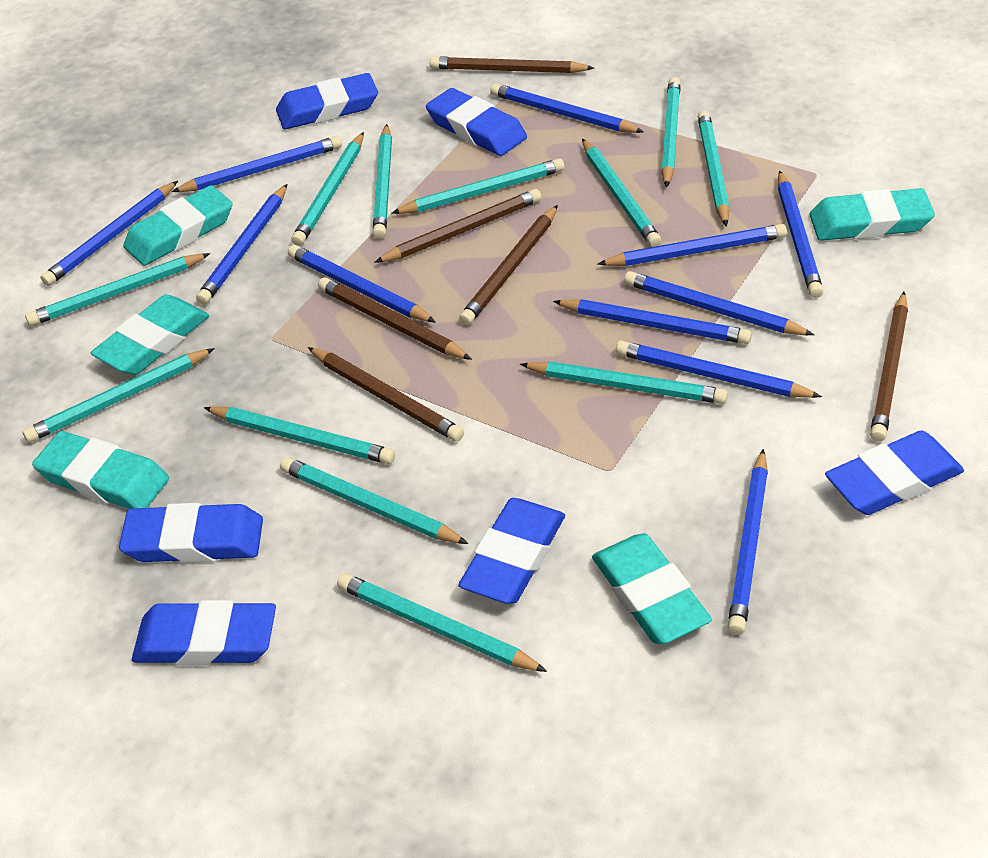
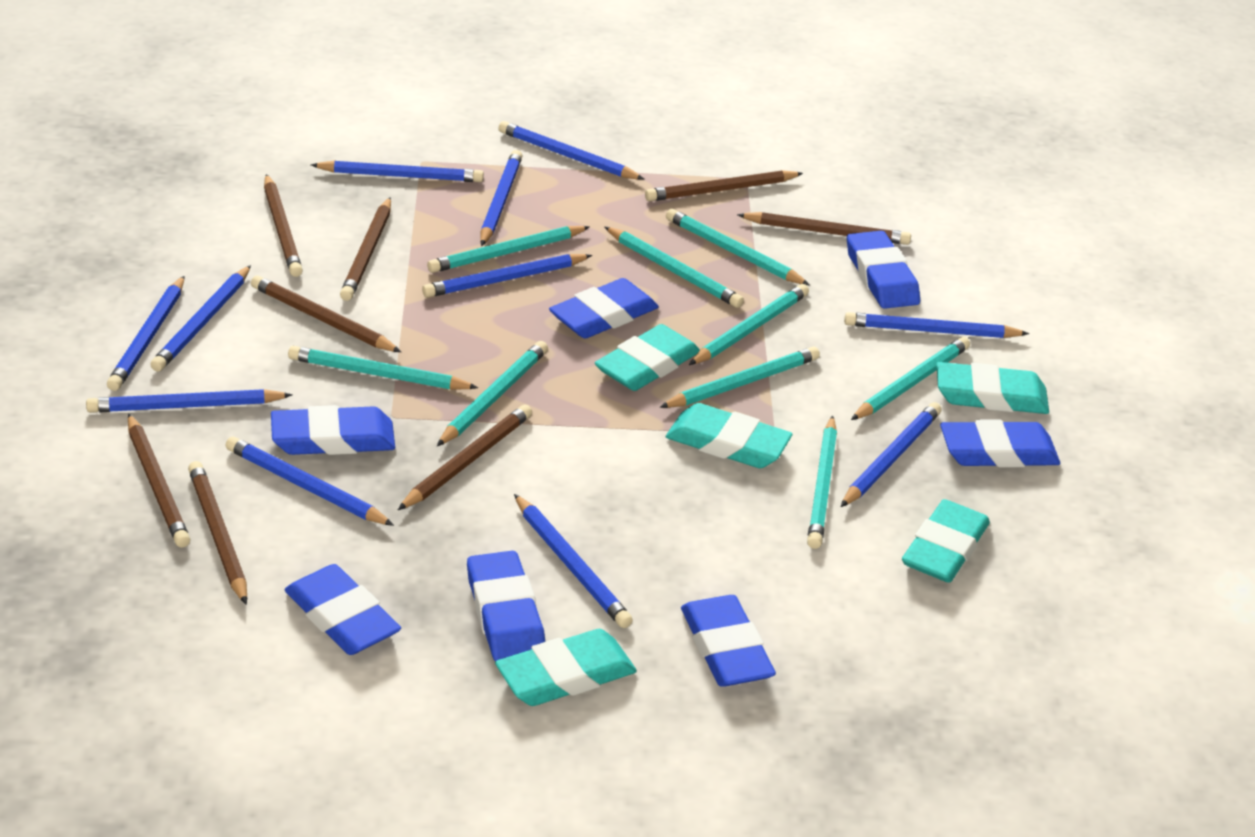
blue eraser: 6 -> 7
brown pencil: 6 -> 8
turquoise pencil: 12 -> 9

